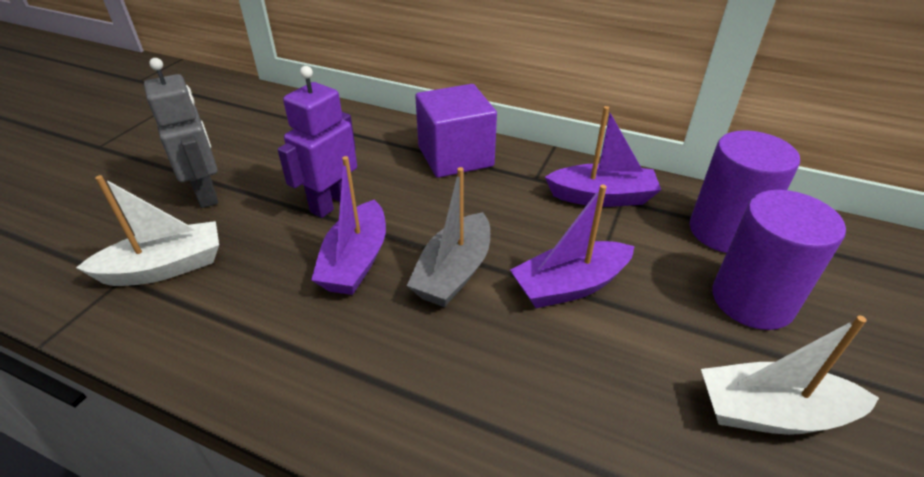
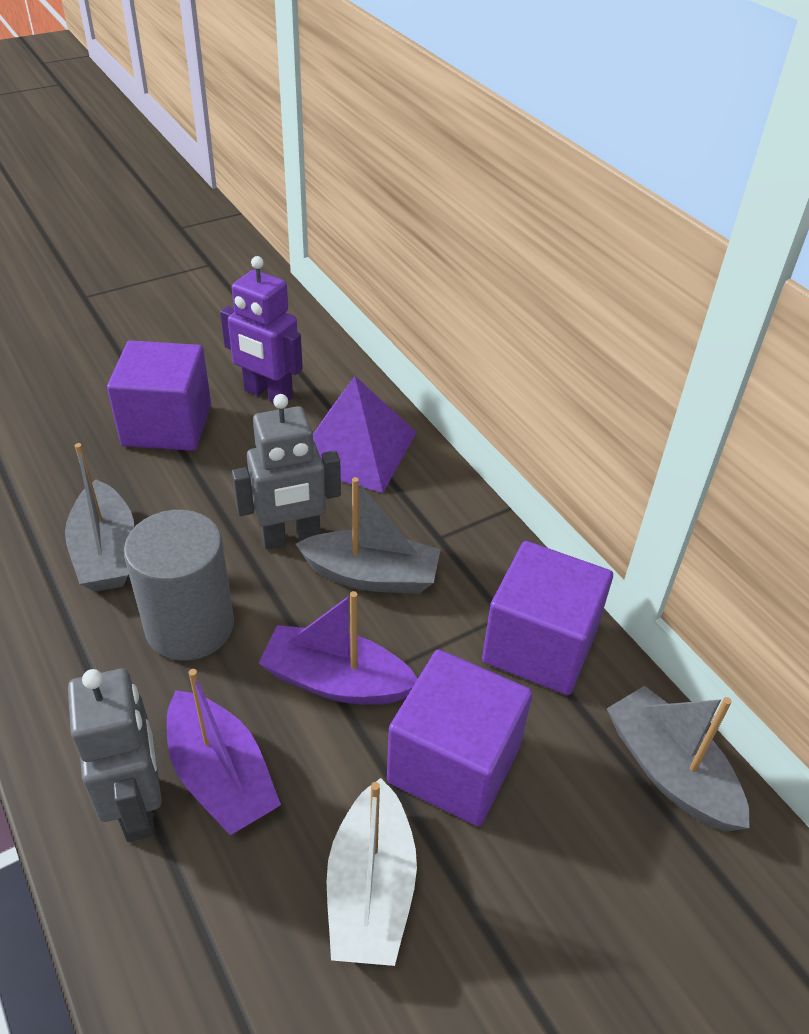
grey boat: 1 -> 3
grey cylinder: 0 -> 1
grey robot: 1 -> 2
purple boat: 3 -> 2
purple cube: 1 -> 3
purple cylinder: 2 -> 0
purple pyramid: 0 -> 1
white boat: 2 -> 1

